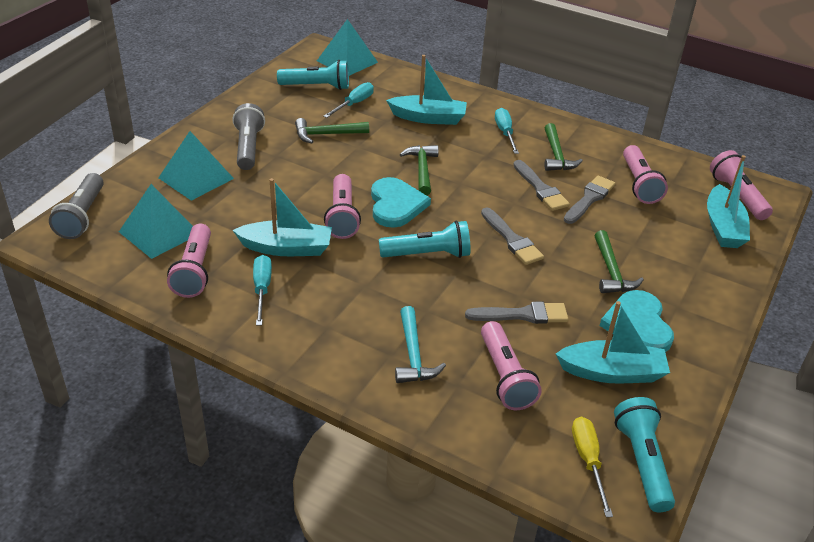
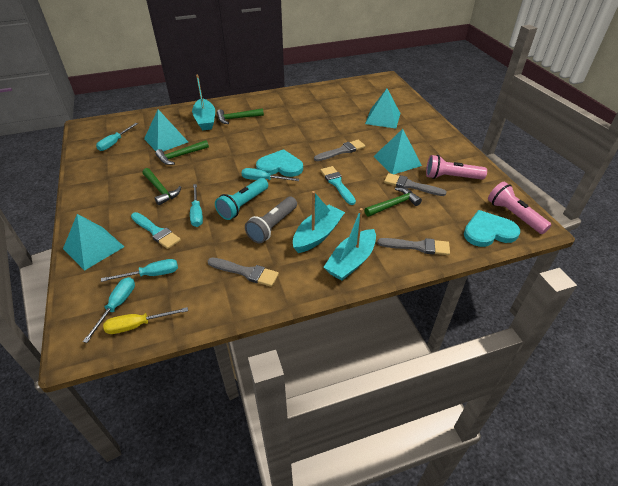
grey flashlight: 2 -> 1
pink flashlight: 5 -> 2
turquoise boat: 4 -> 3
turquoise brush: 0 -> 2
turquoise flashlight: 3 -> 1
turquoise hammer: 1 -> 0
turquoise pyramid: 3 -> 4
turquoise screwdriver: 3 -> 5

